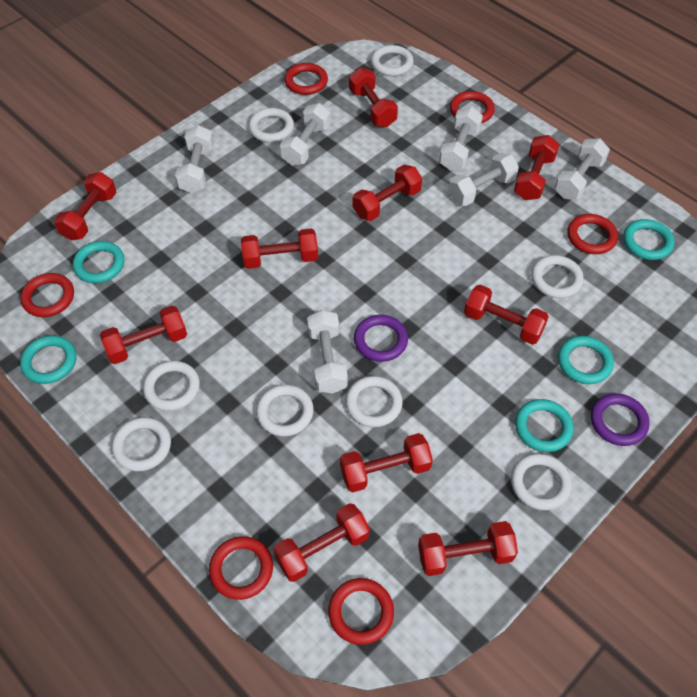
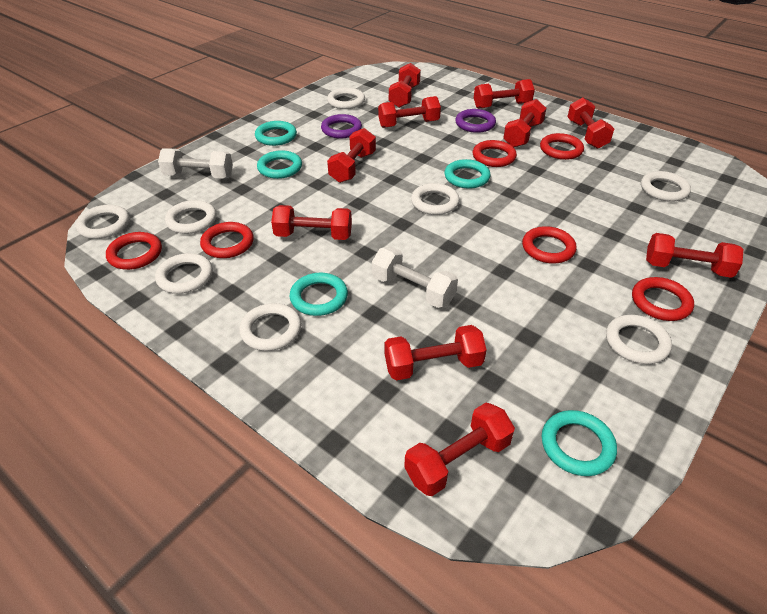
white dumbbell: 6 -> 2

